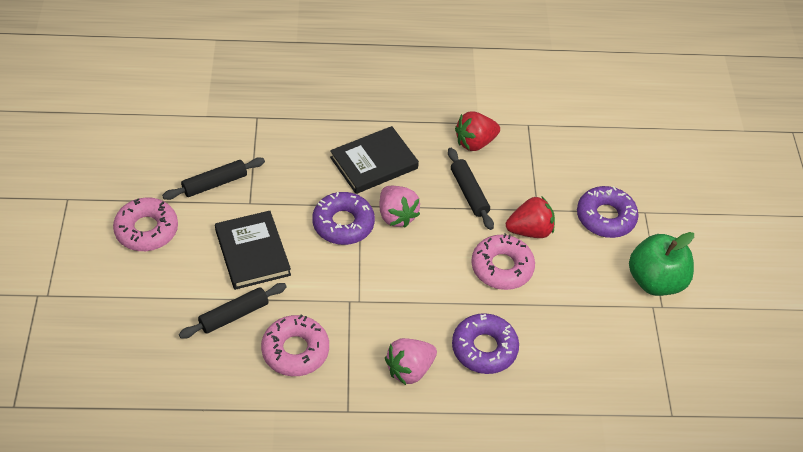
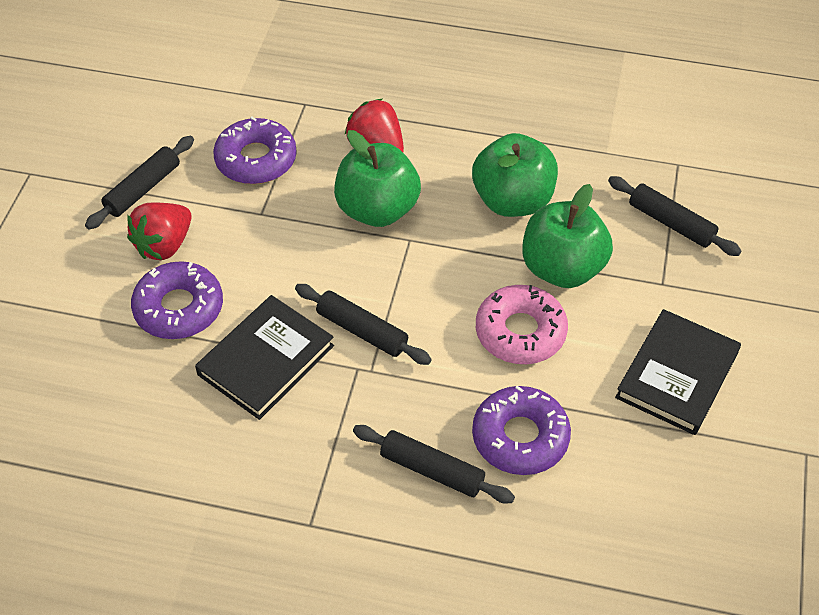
black rolling pin: 3 -> 4
green apple: 1 -> 3
pink donut: 3 -> 1
pink strawberry: 2 -> 0

